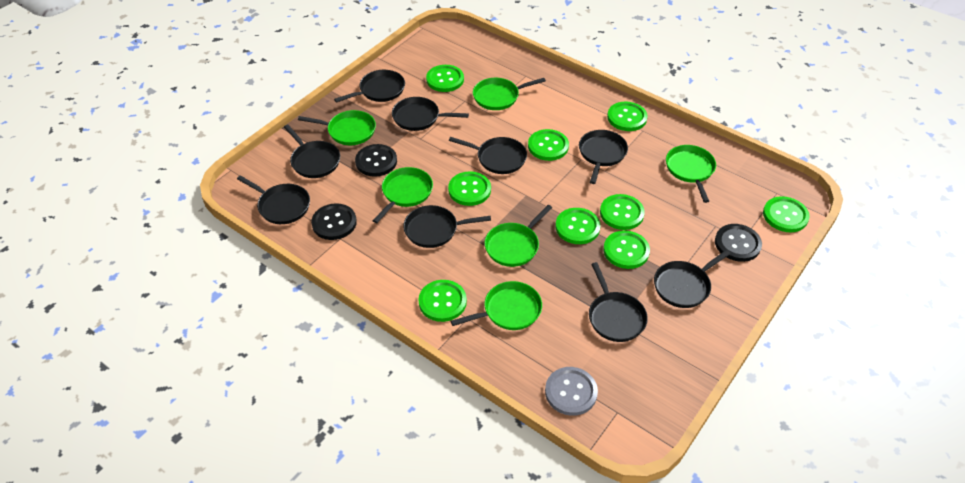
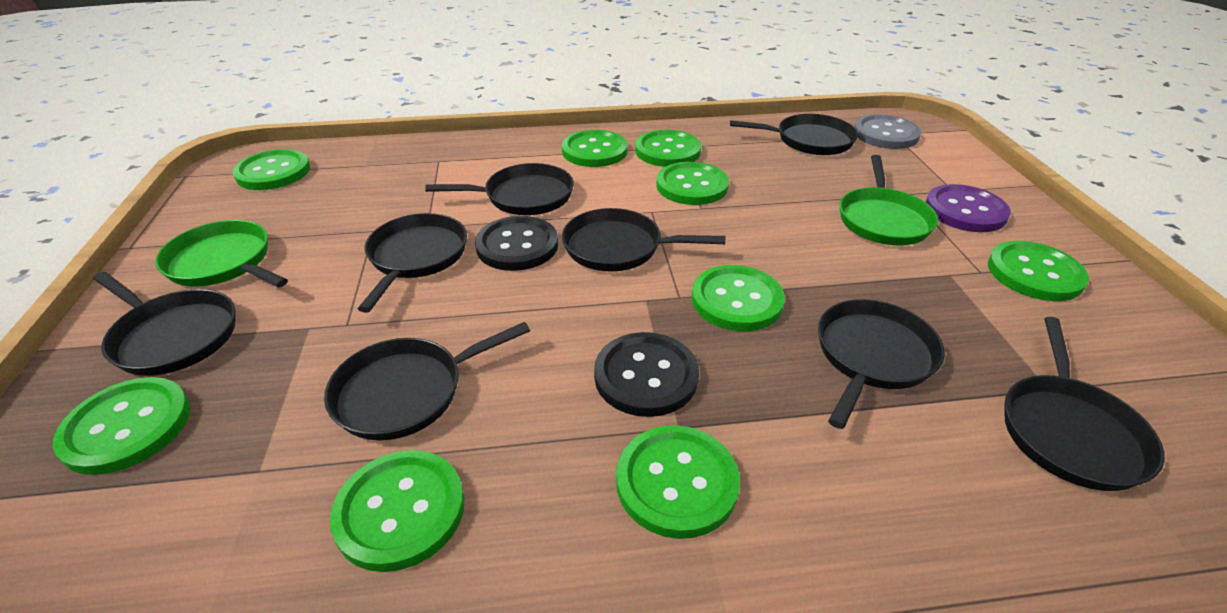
black button: 3 -> 2
black pan: 9 -> 8
green pan: 6 -> 2
purple button: 0 -> 1

